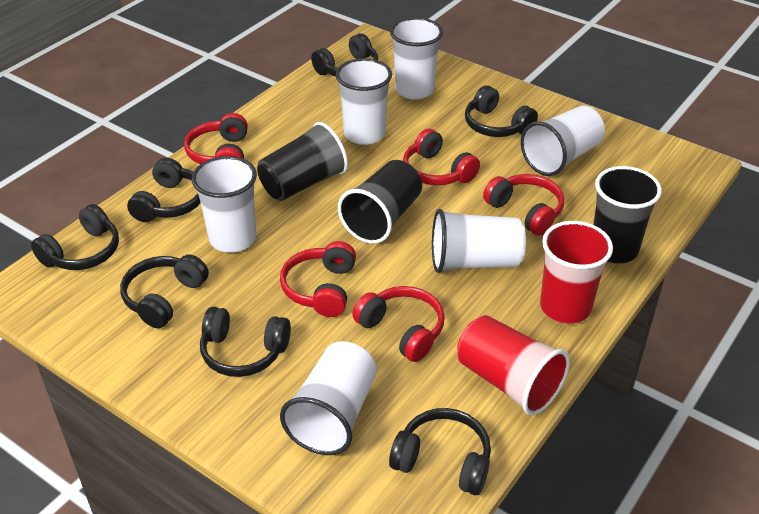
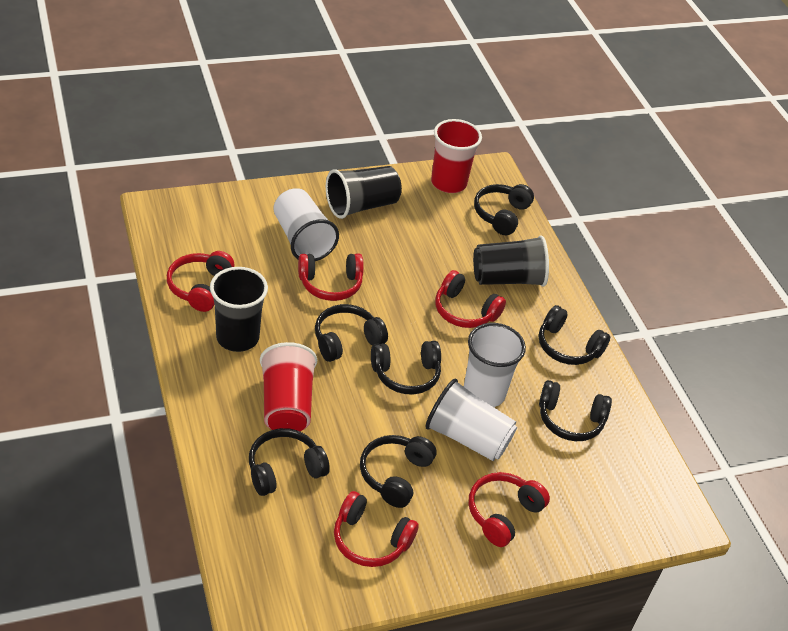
white cup: 6 -> 3

